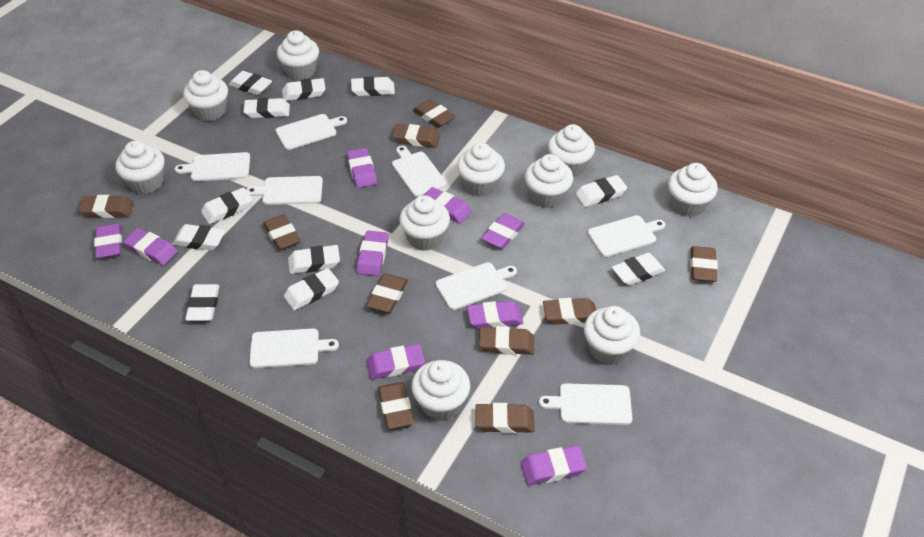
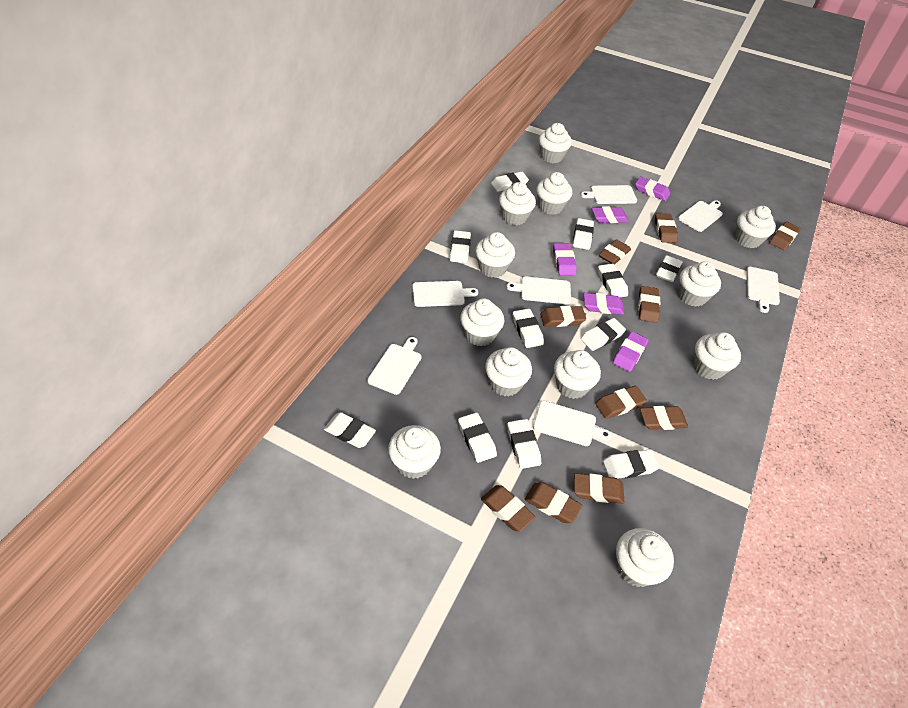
purple eraser: 9 -> 5
white cupcake: 10 -> 12
white cutting board: 8 -> 7

